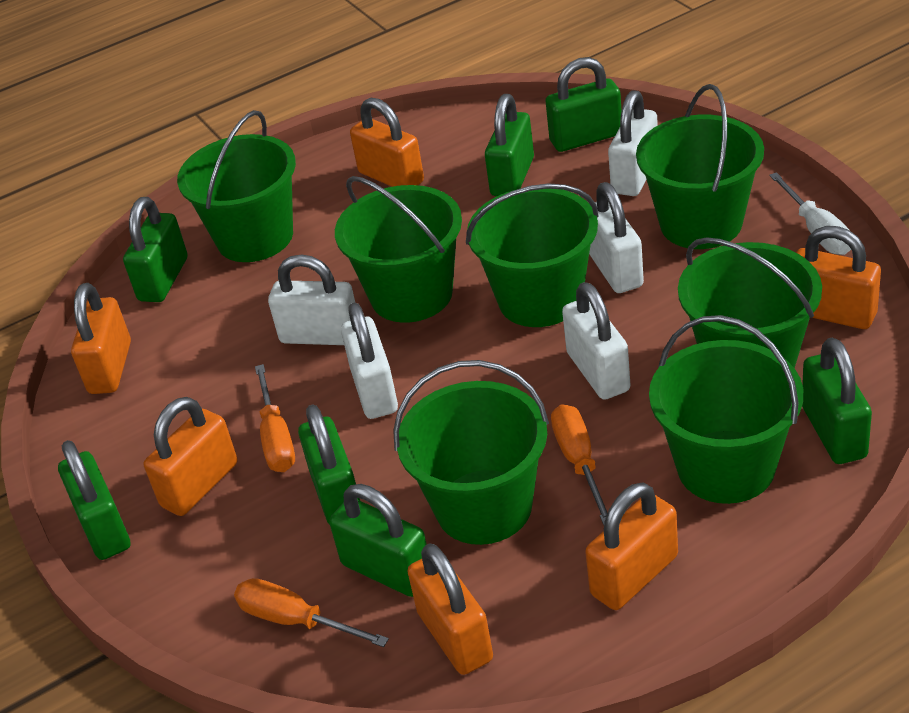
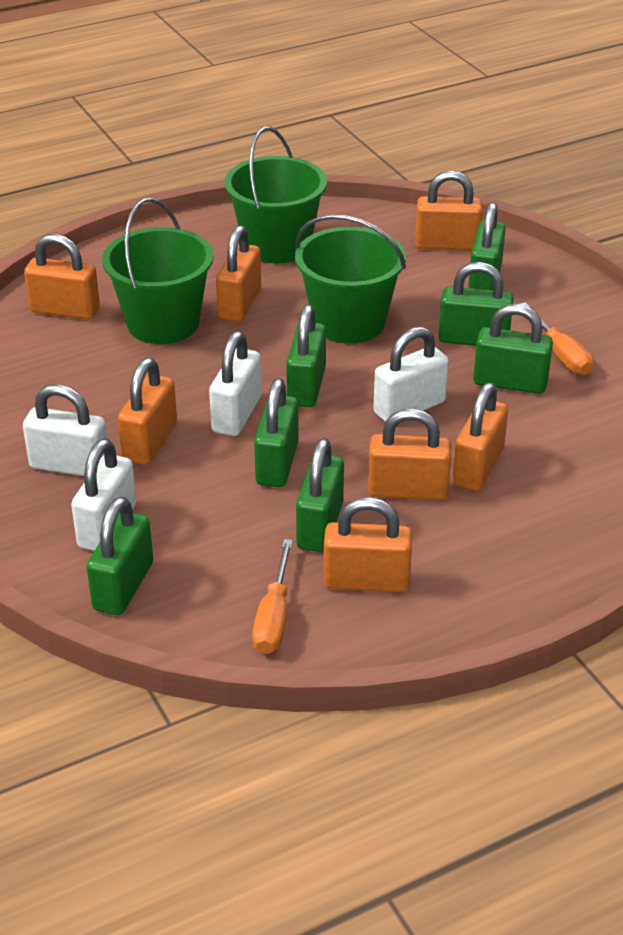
green bucket: 7 -> 3
orange padlock: 6 -> 7
orange screwdriver: 3 -> 2
white padlock: 5 -> 4
white screwdriver: 1 -> 0

